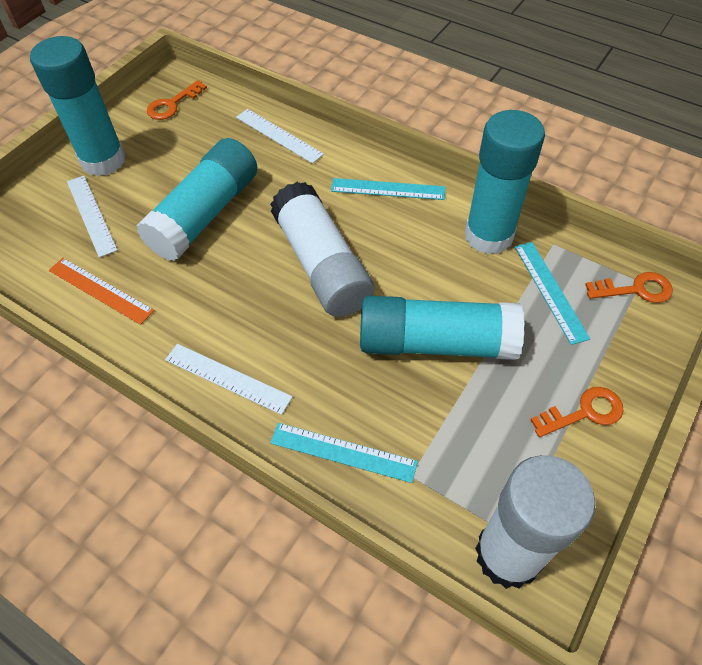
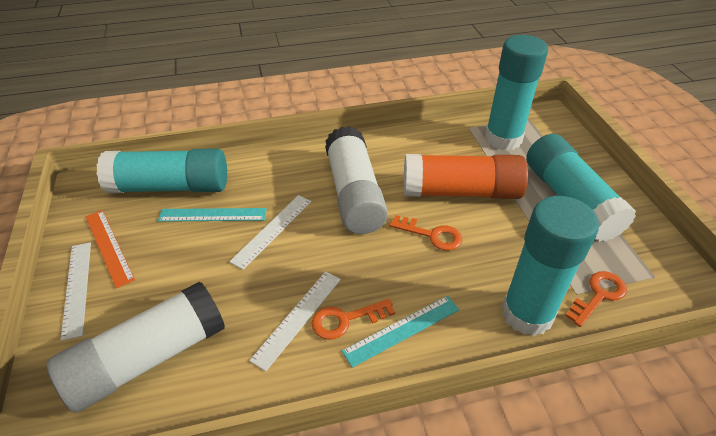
orange glue stick: 0 -> 1
turquoise ruler: 3 -> 2

